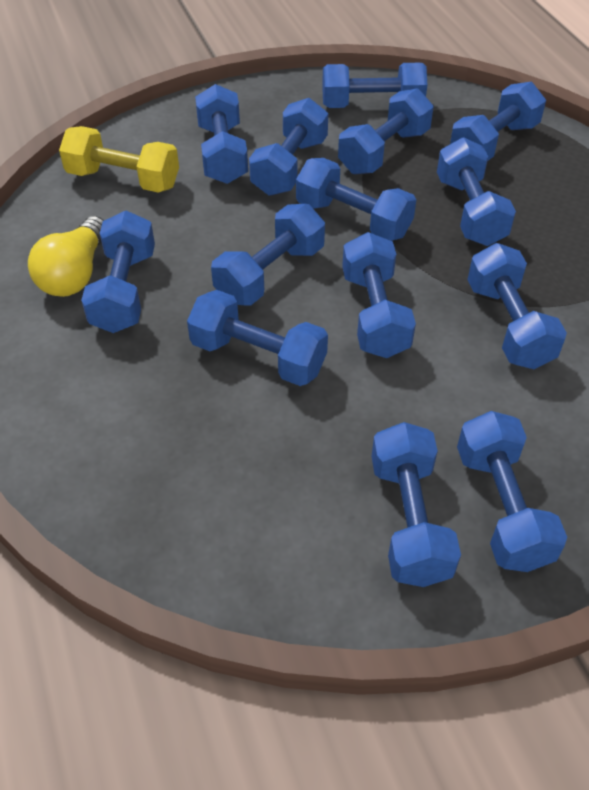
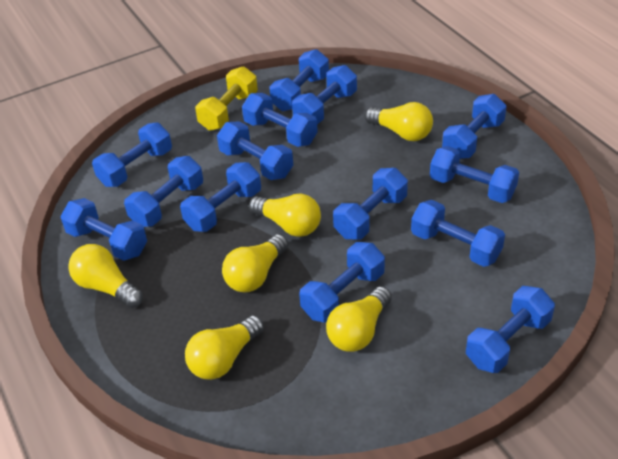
yellow light bulb: 1 -> 6

